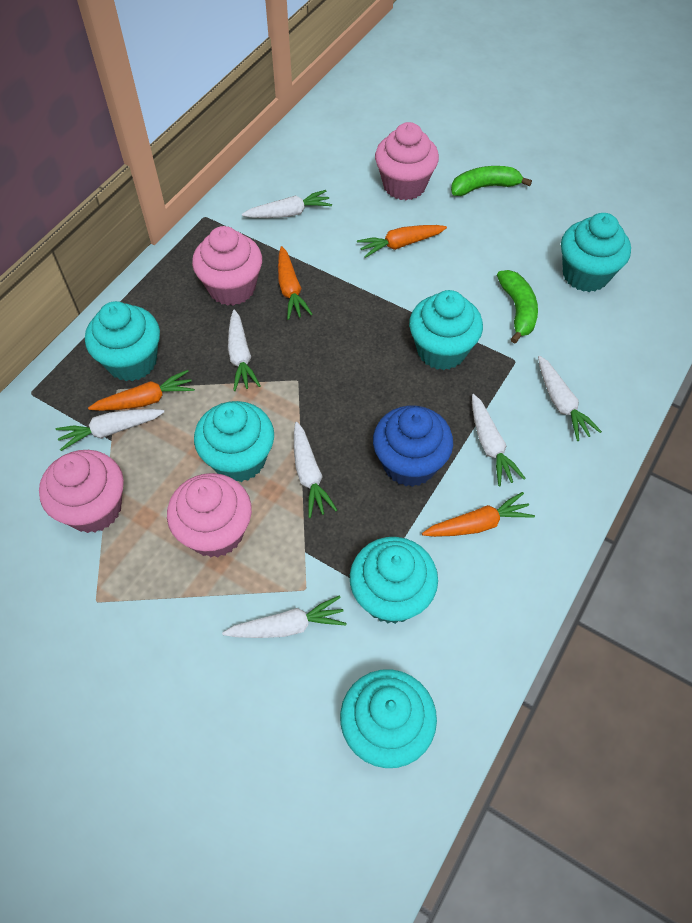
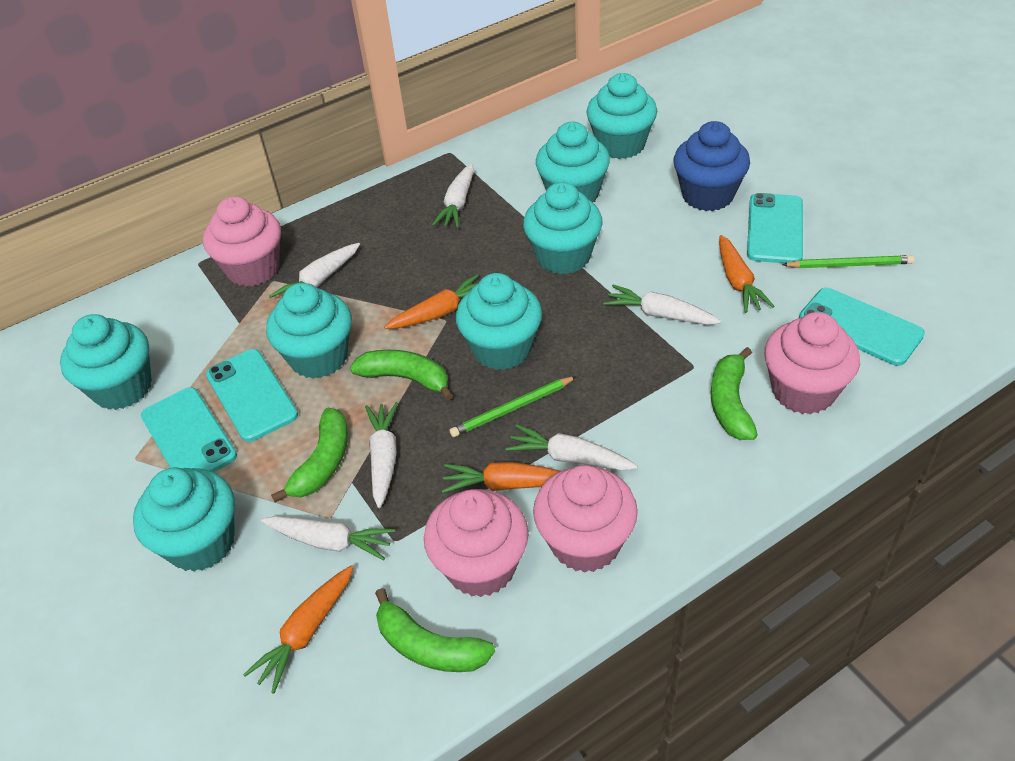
green banana: 2 -> 4
green pencil: 0 -> 2
turquoise cupcake: 6 -> 7
turquoise phone: 0 -> 4
white carrot: 7 -> 6

